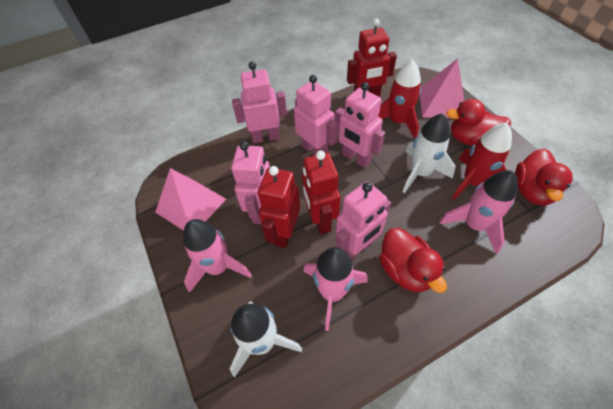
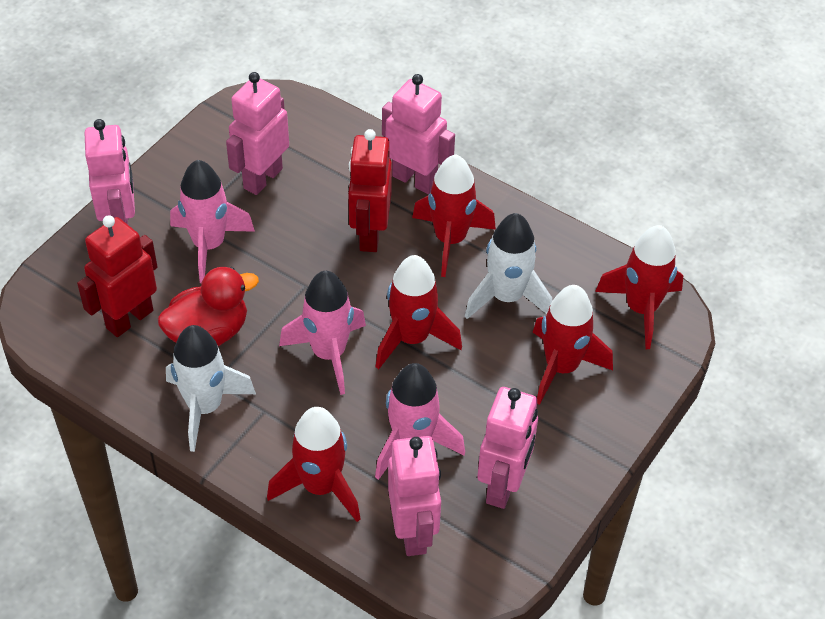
pink pyramid: 2 -> 0
red duck: 3 -> 1
red robot: 3 -> 2
red rocket: 2 -> 5

